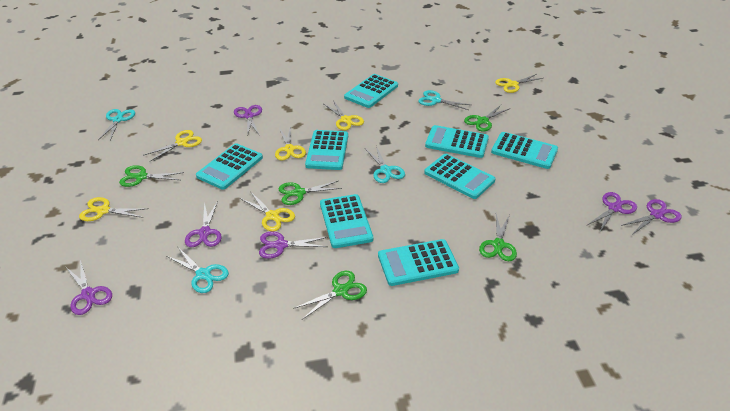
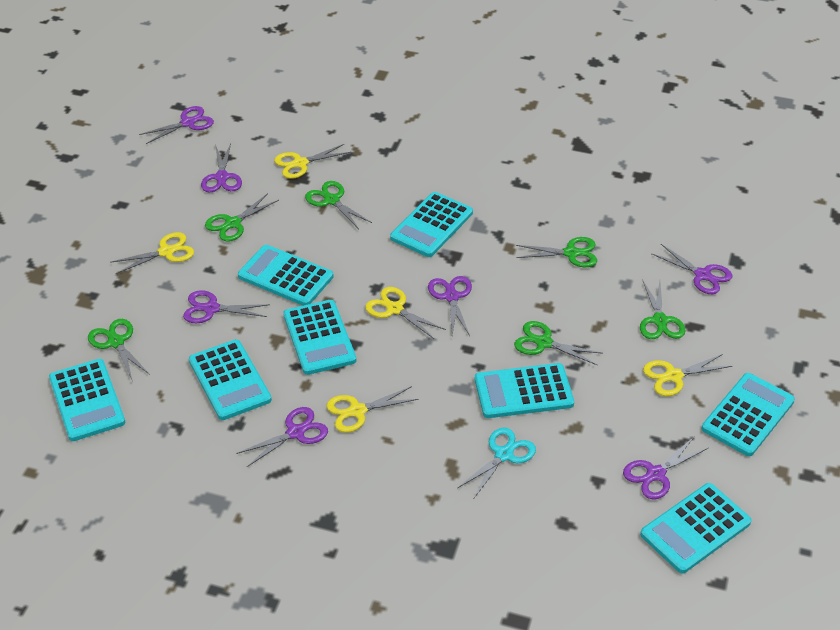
green scissors: 5 -> 6
purple scissors: 6 -> 7
turquoise scissors: 4 -> 1
yellow scissors: 6 -> 5

